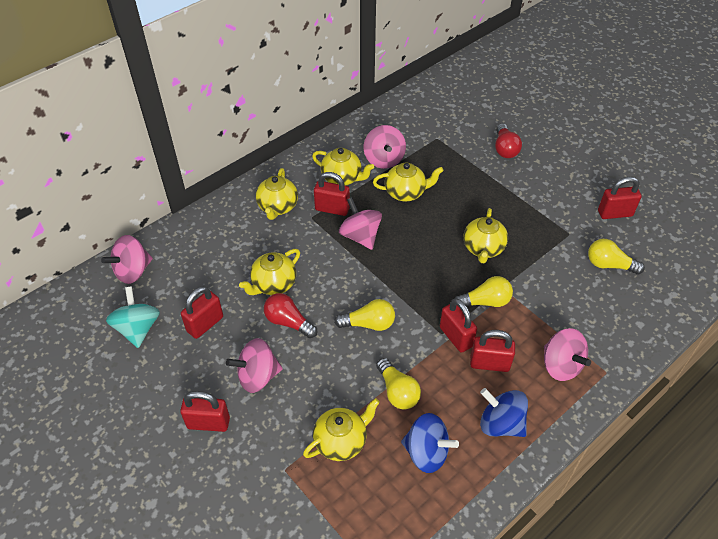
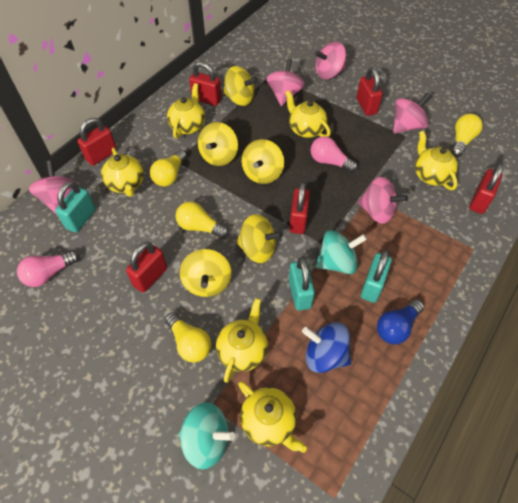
blue light bulb: 0 -> 1
blue spinning top: 2 -> 1
pink light bulb: 0 -> 2
red light bulb: 2 -> 0
turquoise padlock: 0 -> 3
turquoise spinning top: 1 -> 2
yellow spinning top: 0 -> 5

